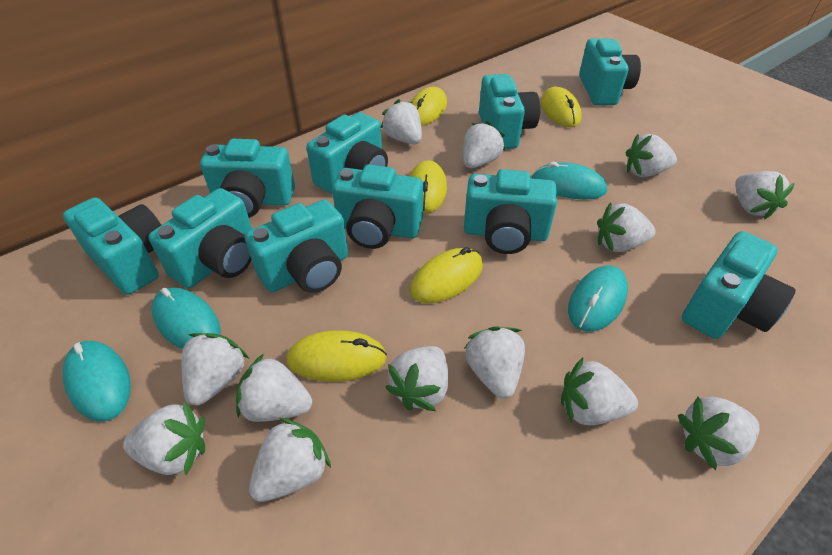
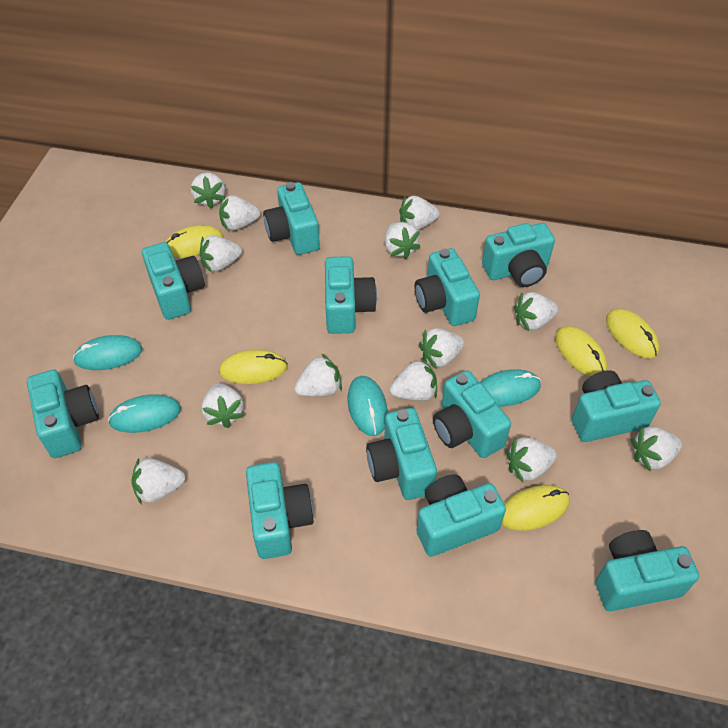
turquoise camera: 10 -> 12

